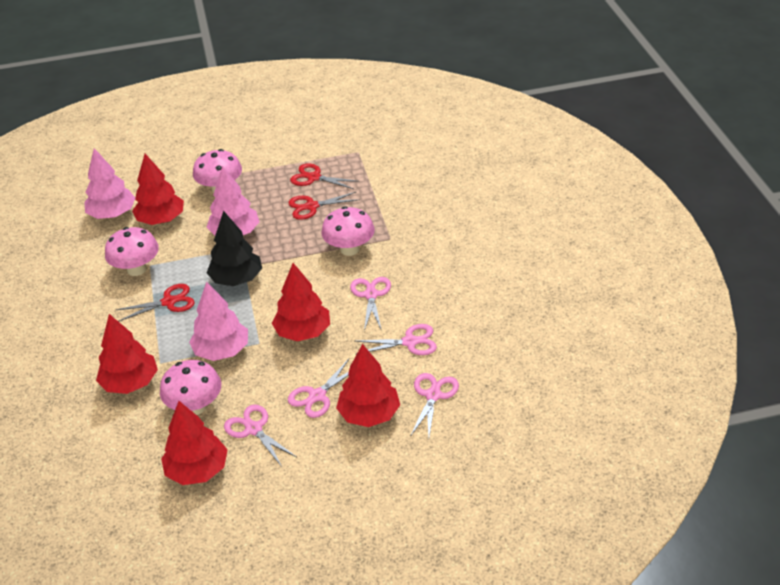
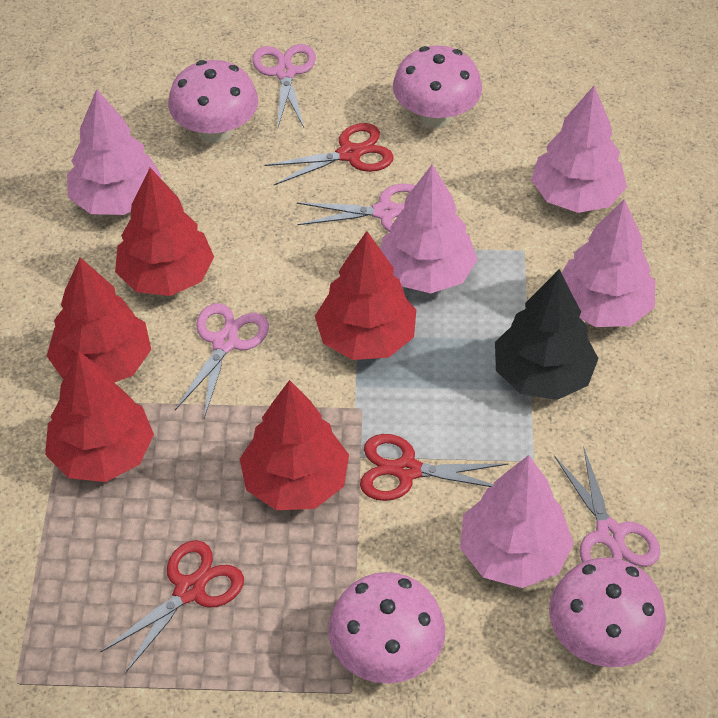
pink scissors: 5 -> 4
pink tree: 3 -> 5

